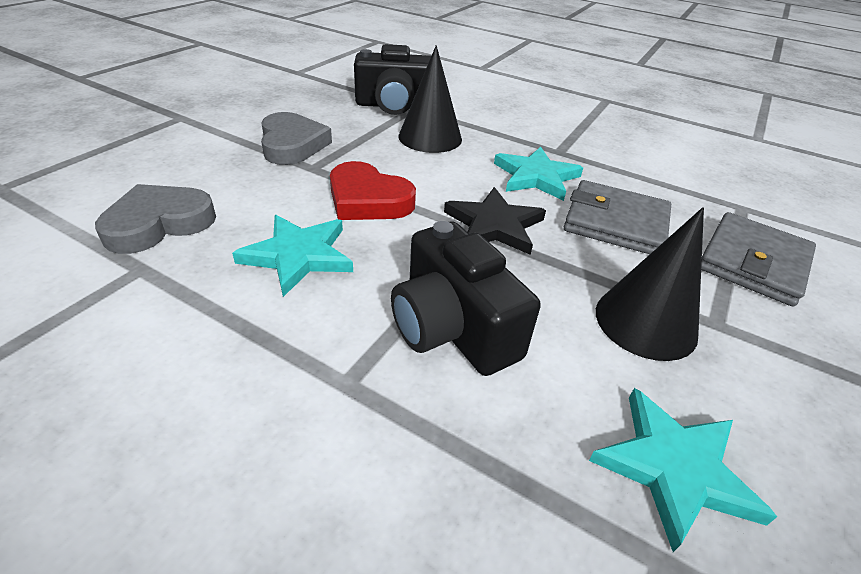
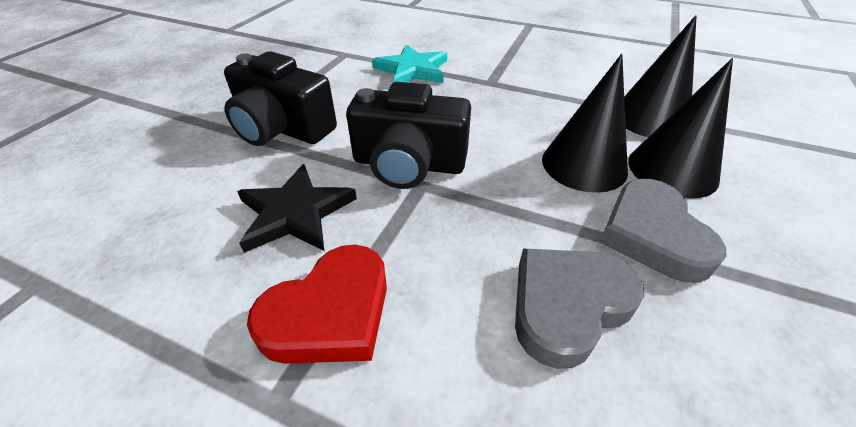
black cone: 2 -> 3
grey wallet: 2 -> 0
turquoise star: 3 -> 1

